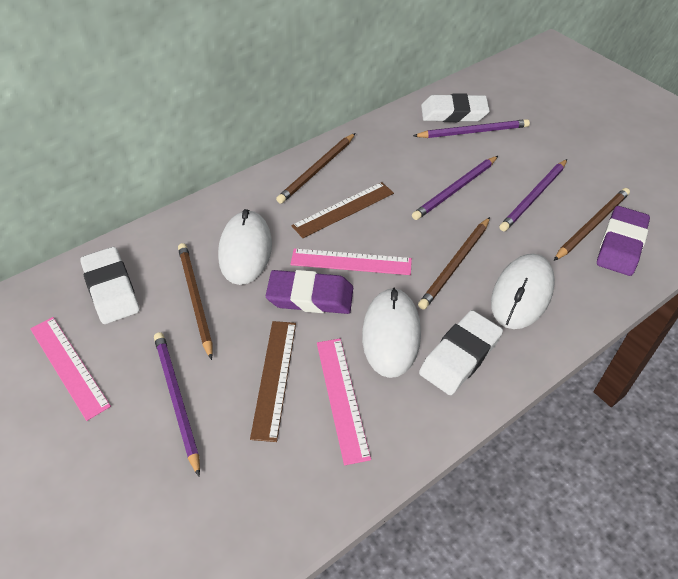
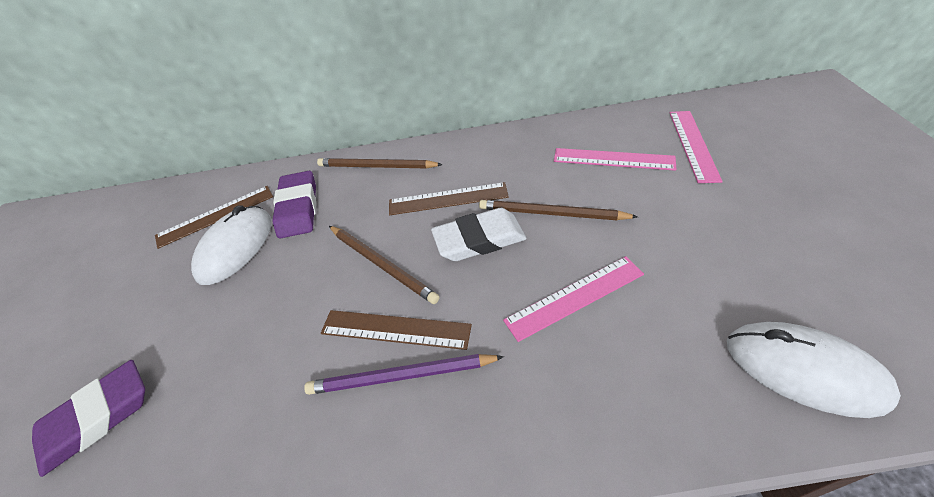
brown pencil: 4 -> 3
brown ruler: 2 -> 3
purple pencil: 4 -> 1
white eraser: 3 -> 1
white mouse: 3 -> 2

